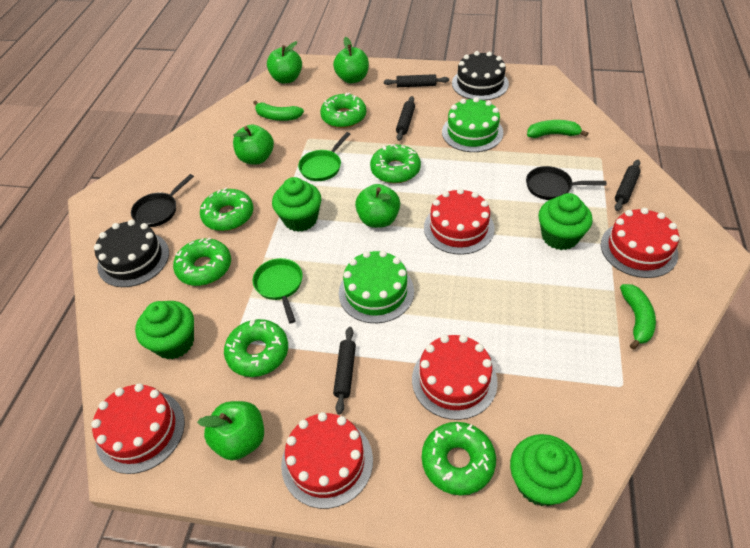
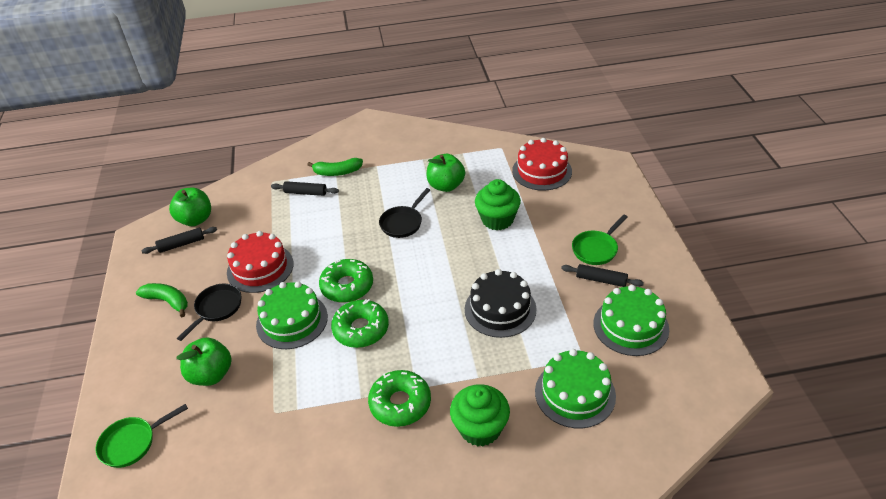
black cake: 2 -> 1
black rolling pin: 4 -> 3
green apple: 5 -> 3
green banana: 3 -> 2
green cake: 2 -> 3
green cupcake: 4 -> 2
green donut: 6 -> 3
red cake: 5 -> 2

